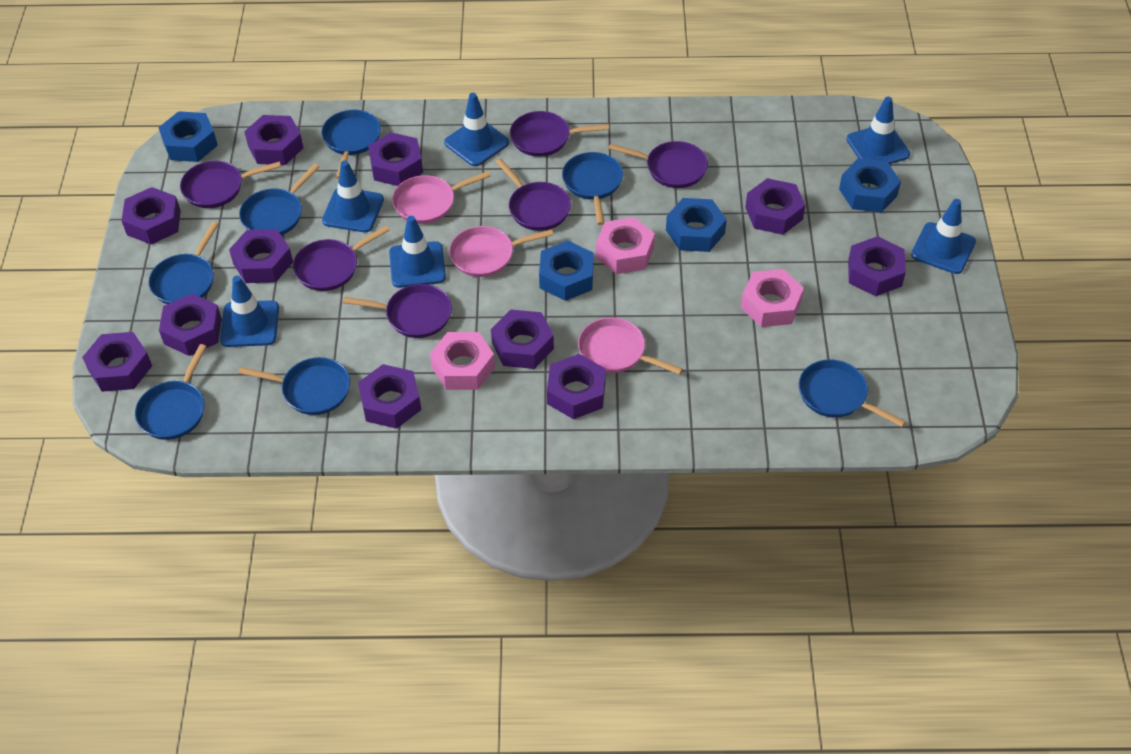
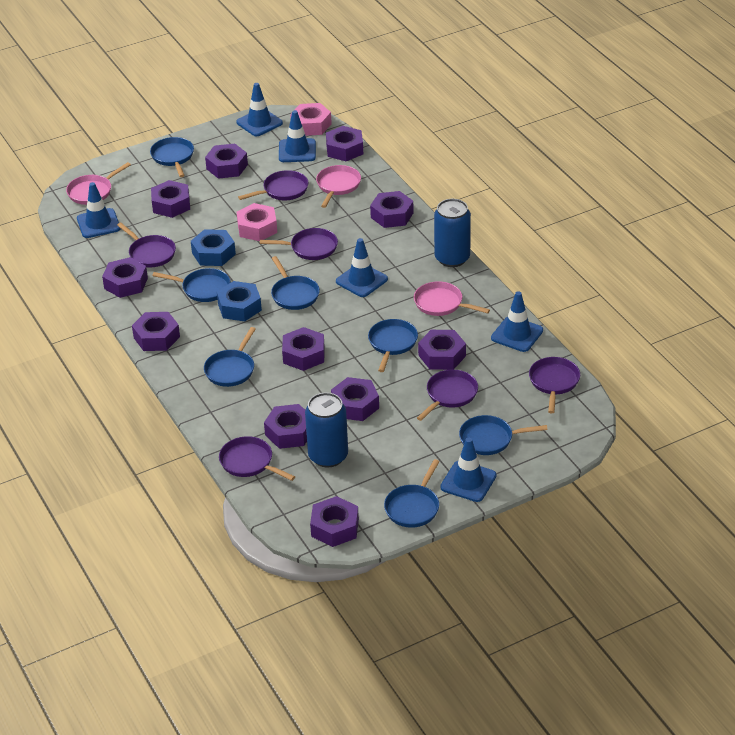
blue can: 0 -> 2
blue nut: 4 -> 2
pink nut: 3 -> 2

